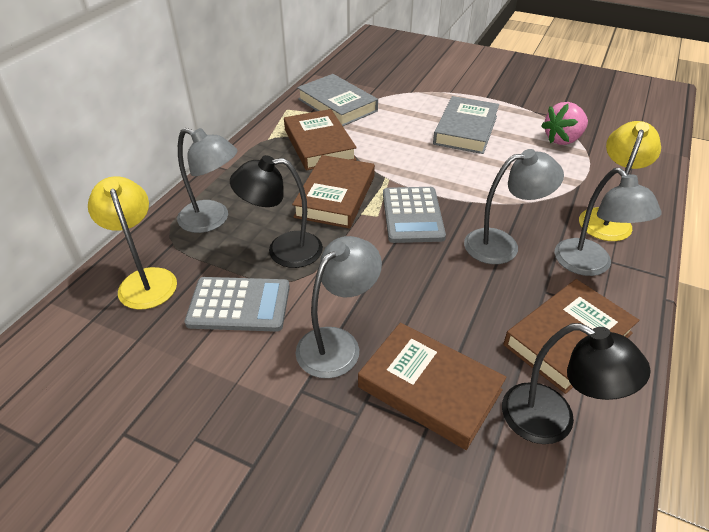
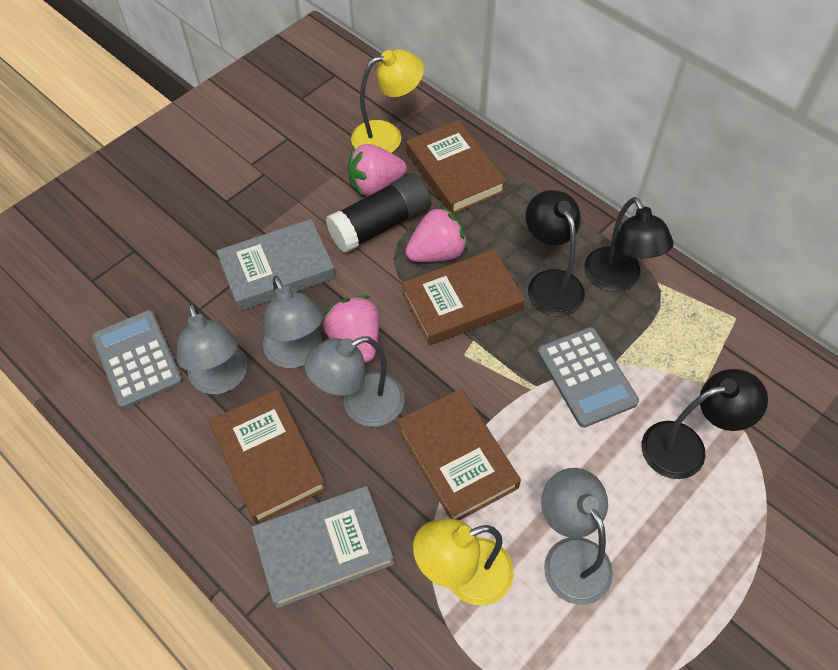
black glue stick: 0 -> 1
black lamp: 2 -> 3
pink strawberry: 1 -> 3

